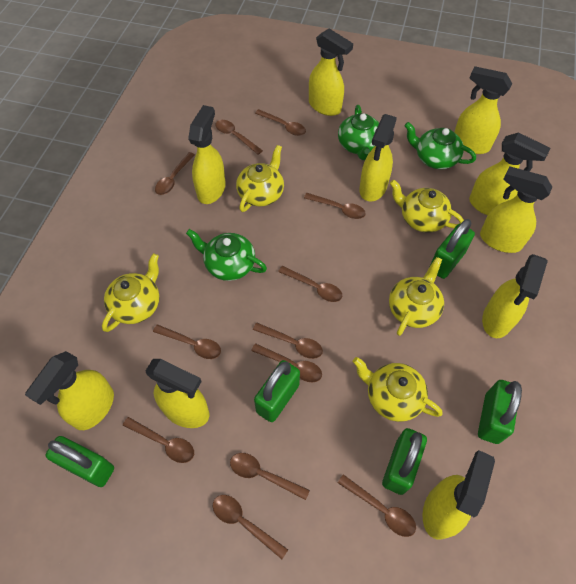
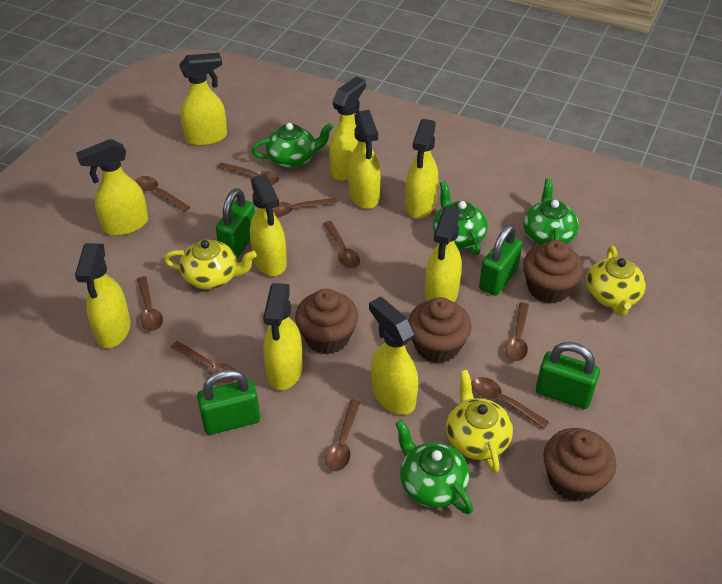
brown cupcake: 0 -> 4
brown spoon: 12 -> 9
green padlock: 5 -> 4
green teapot: 3 -> 4
yellow teapot: 5 -> 3

